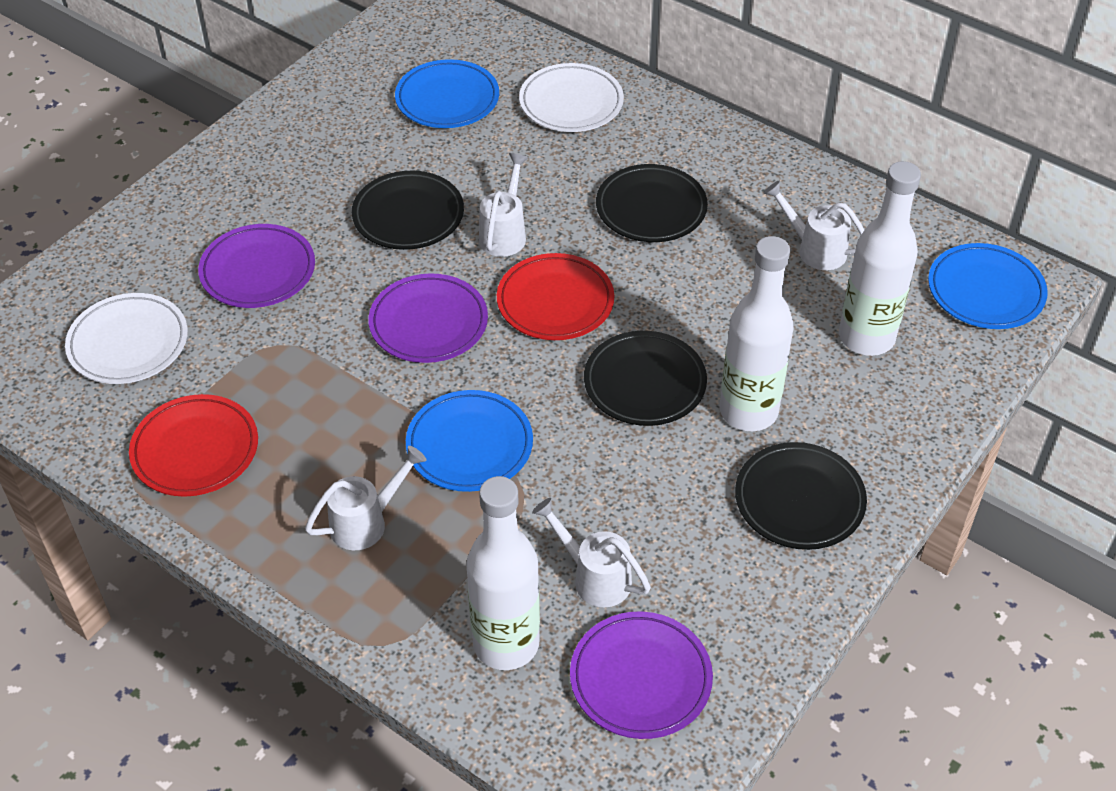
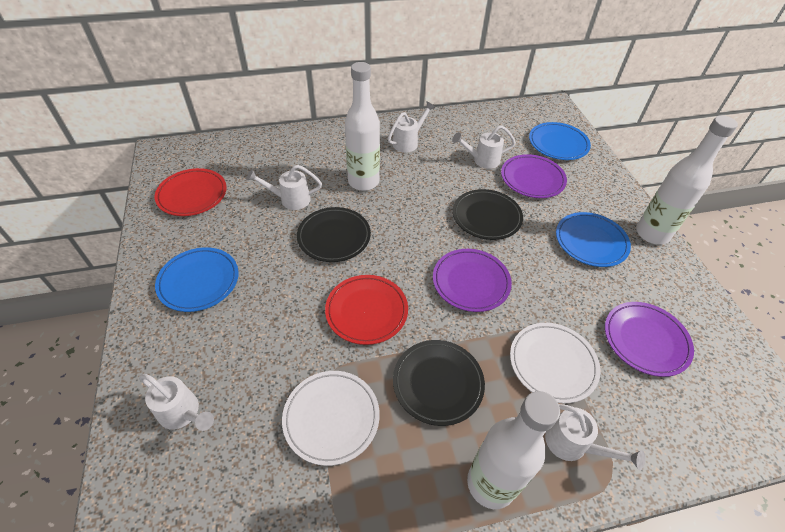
black plate: 4 -> 3
white watering can: 4 -> 5

